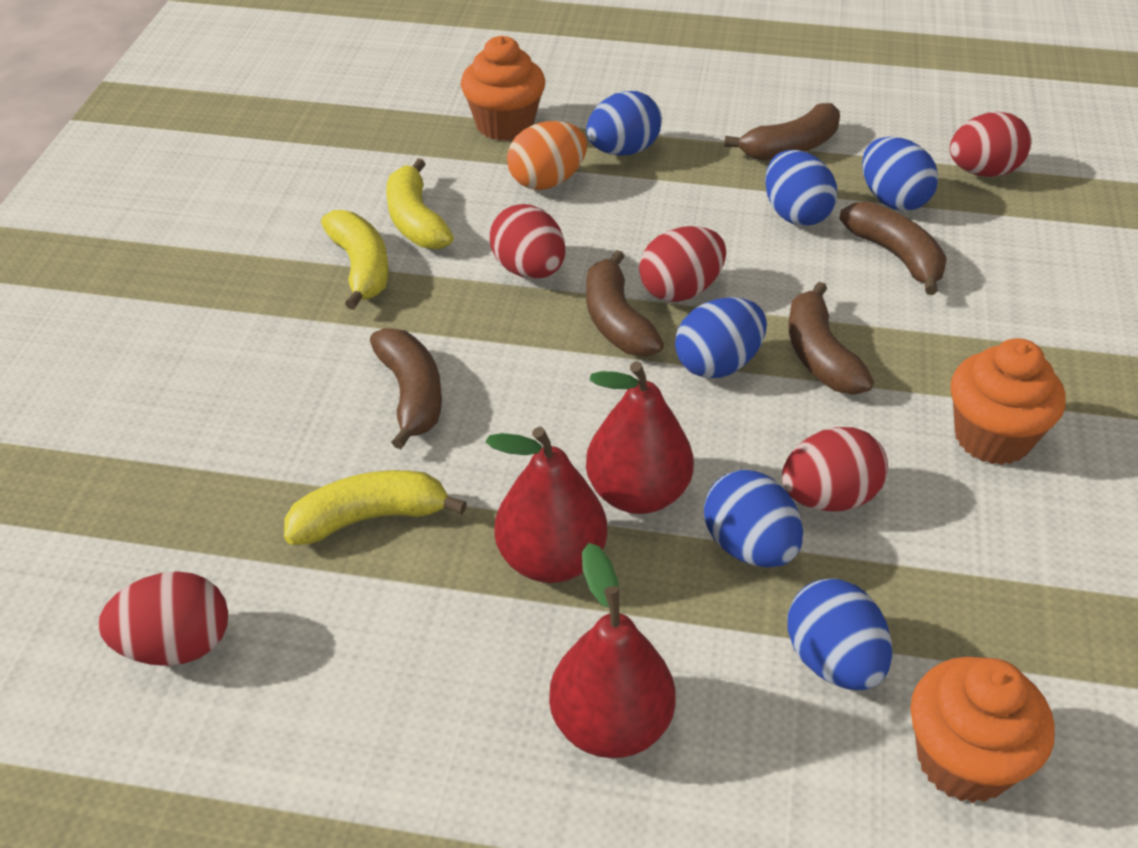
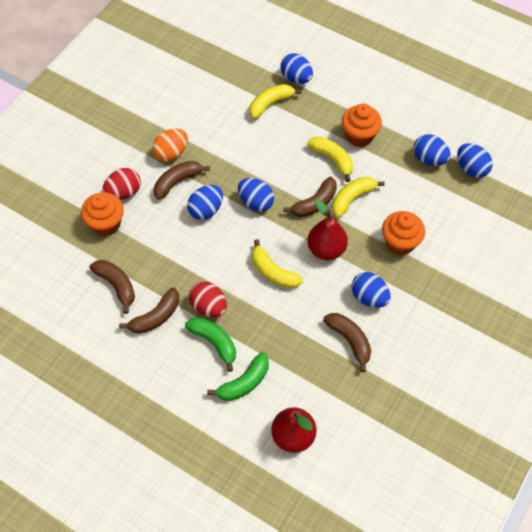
green banana: 0 -> 2
red egg: 5 -> 2
red pear: 3 -> 2
yellow banana: 3 -> 4

